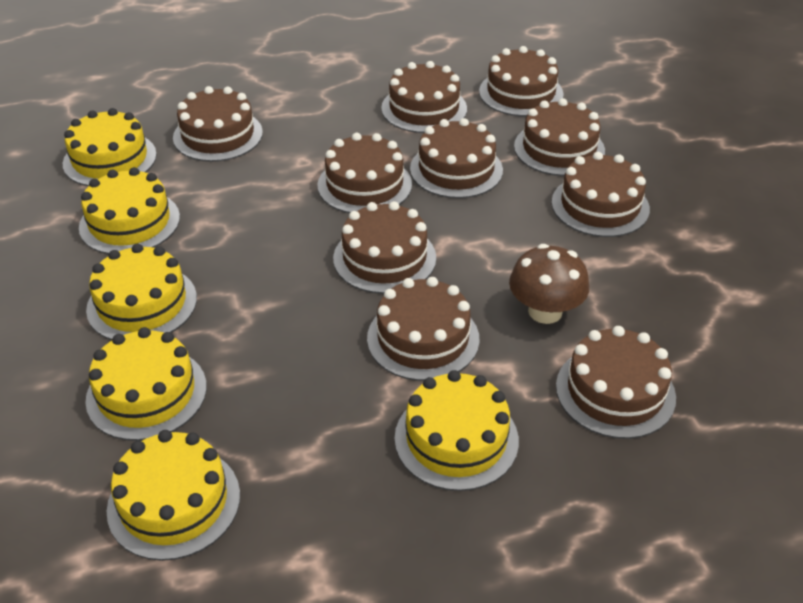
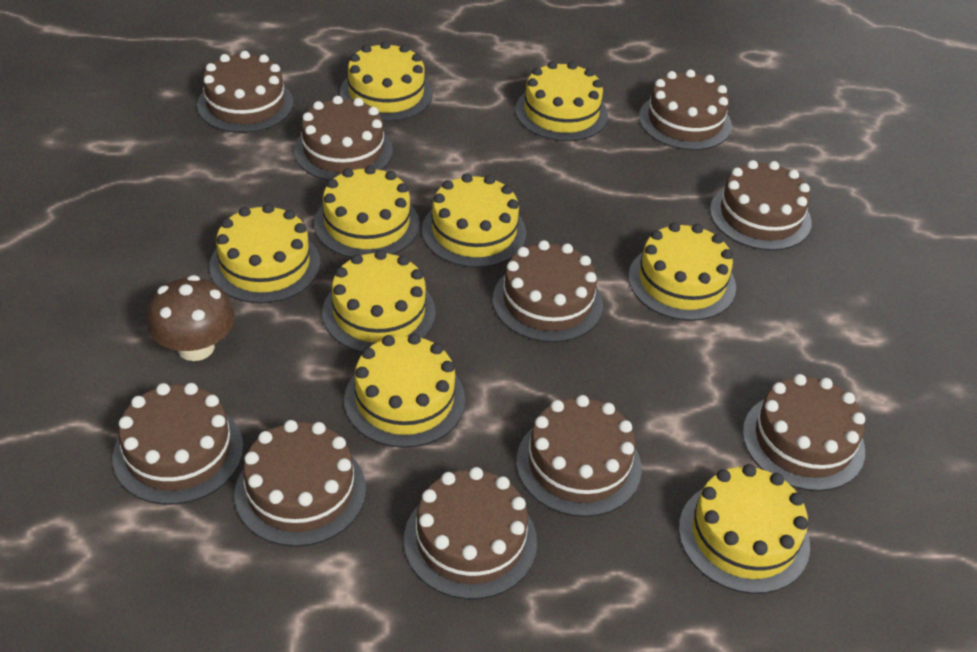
yellow cake: 6 -> 9

